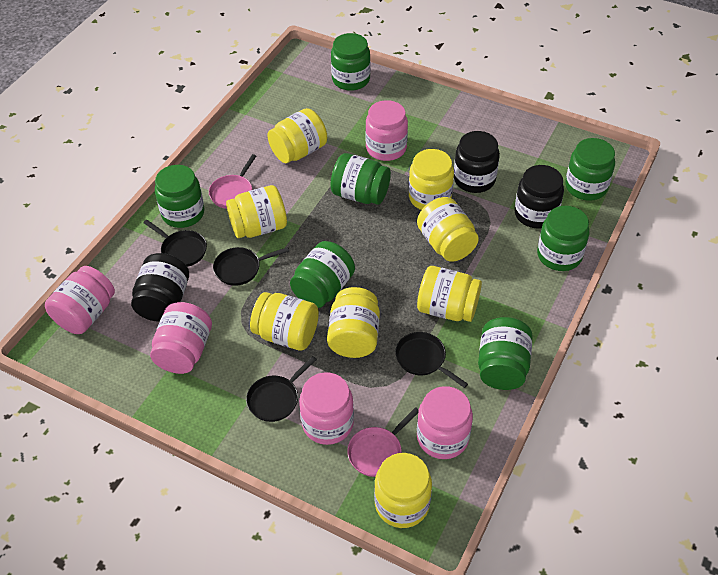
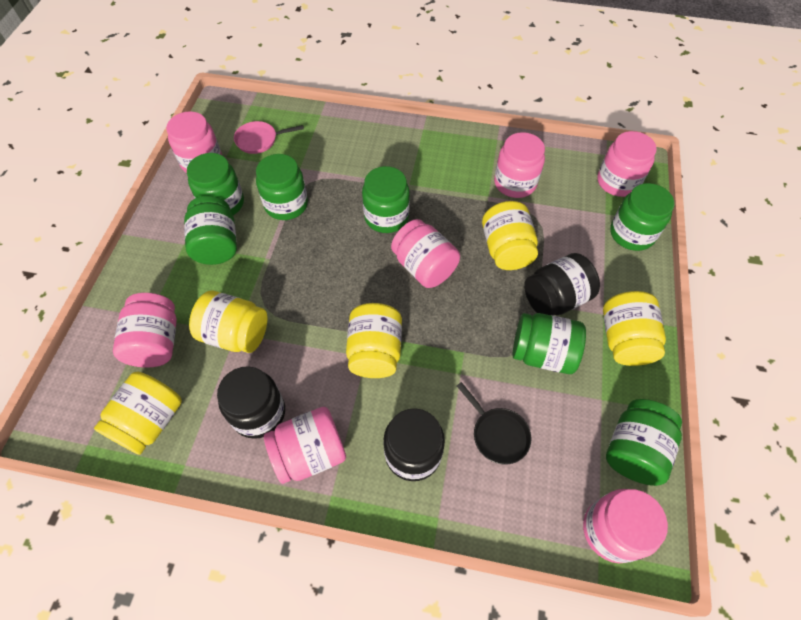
black pan: 4 -> 1
pink jar: 5 -> 7
pink pan: 2 -> 1
yellow jar: 8 -> 5

